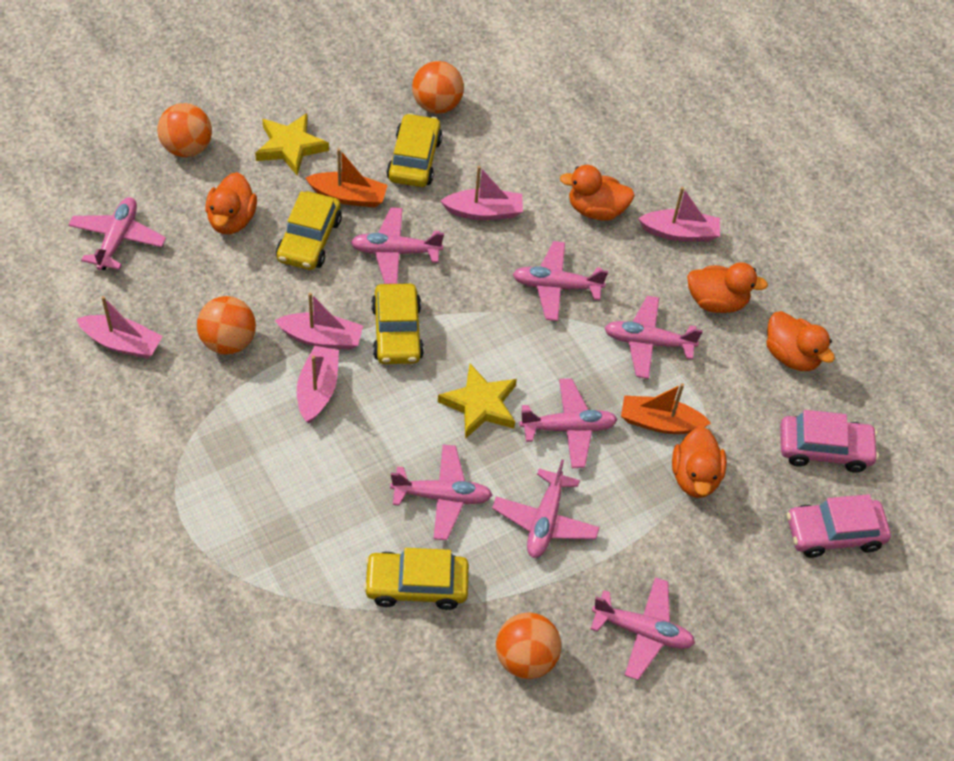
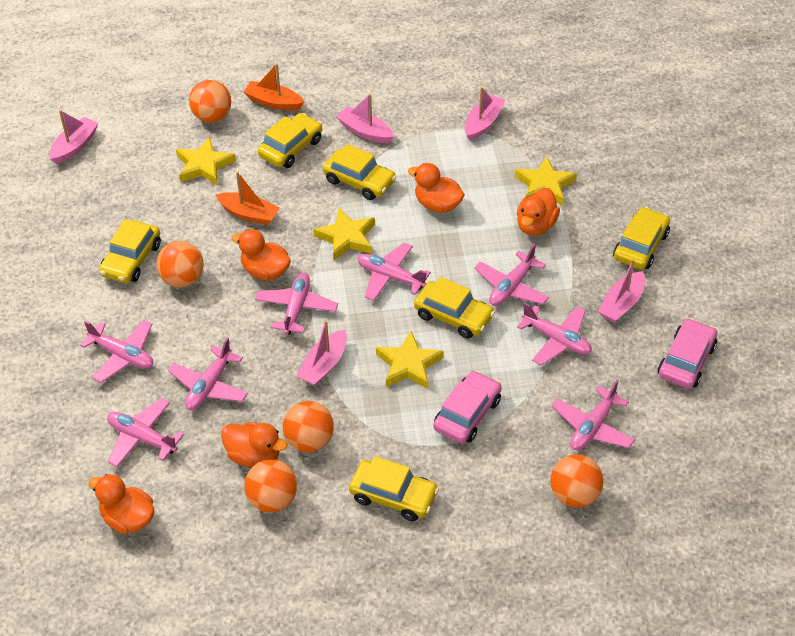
orange ball: 4 -> 5
yellow car: 4 -> 6
yellow star: 2 -> 4

